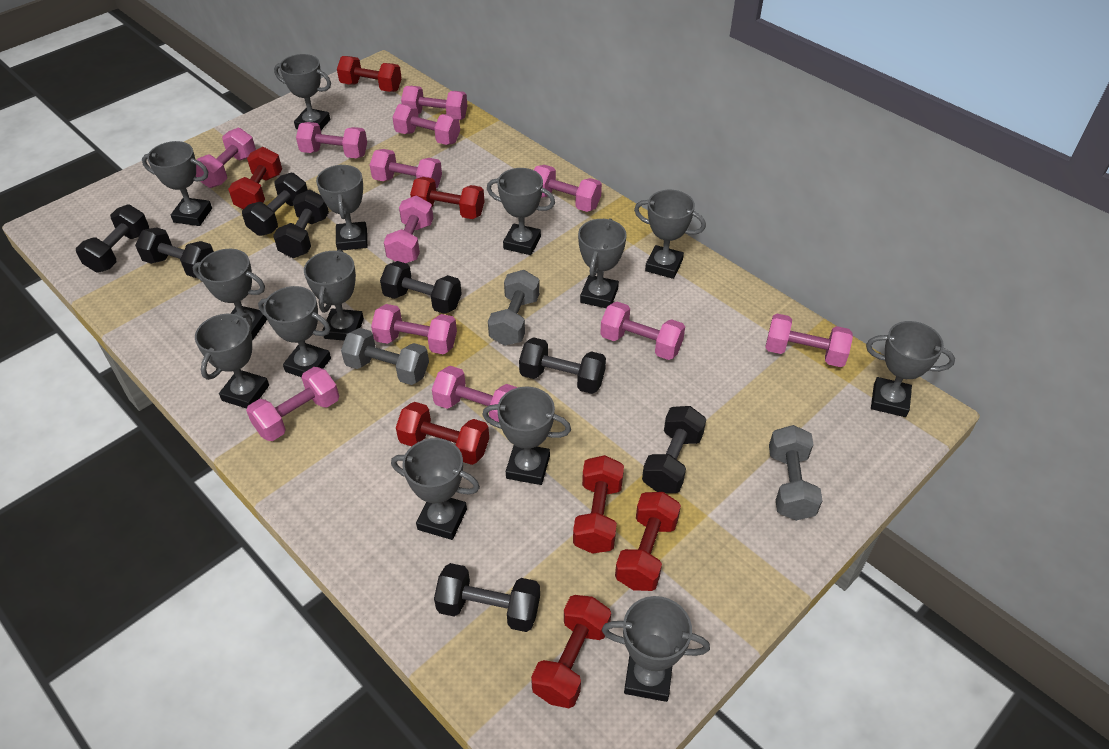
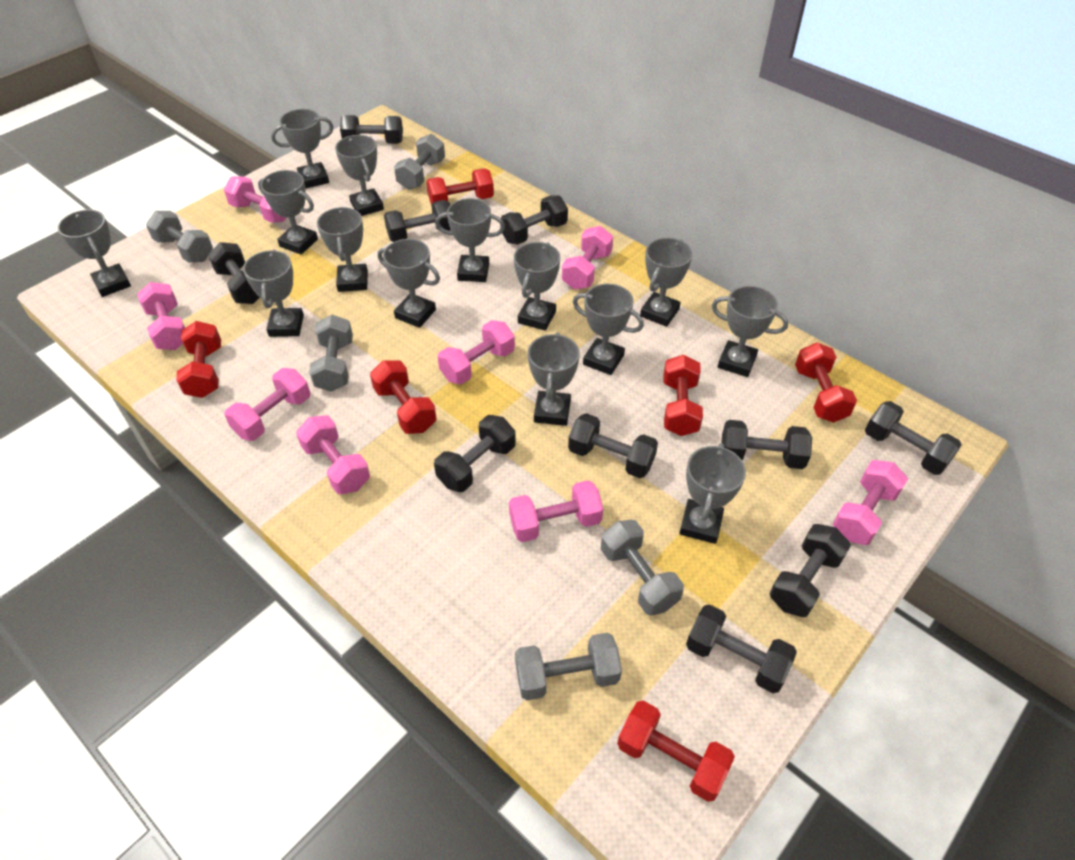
black dumbbell: 8 -> 10
grey dumbbell: 3 -> 5
pink dumbbell: 12 -> 8
red dumbbell: 7 -> 6

